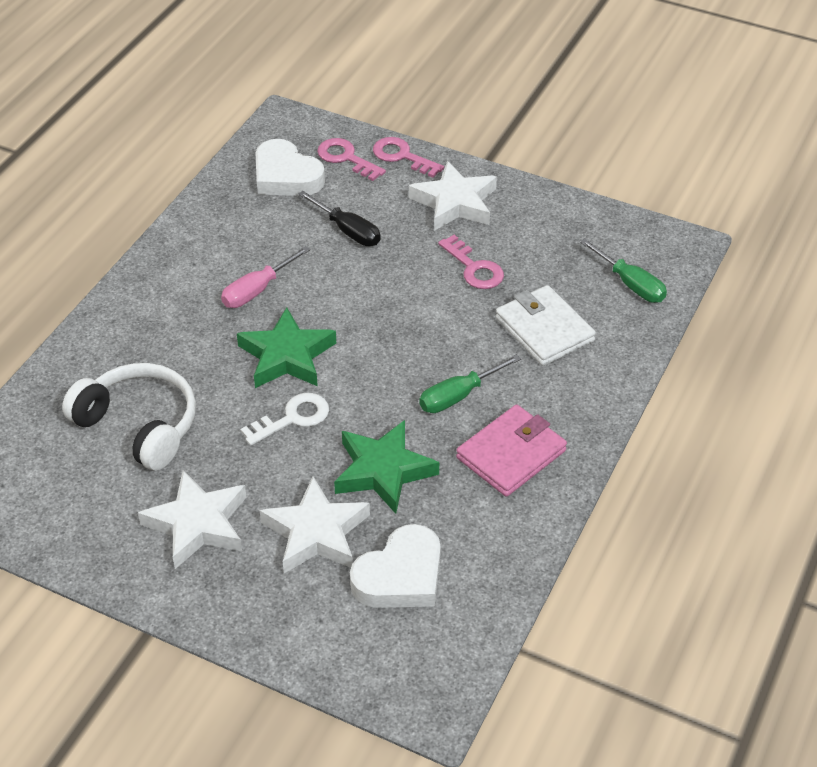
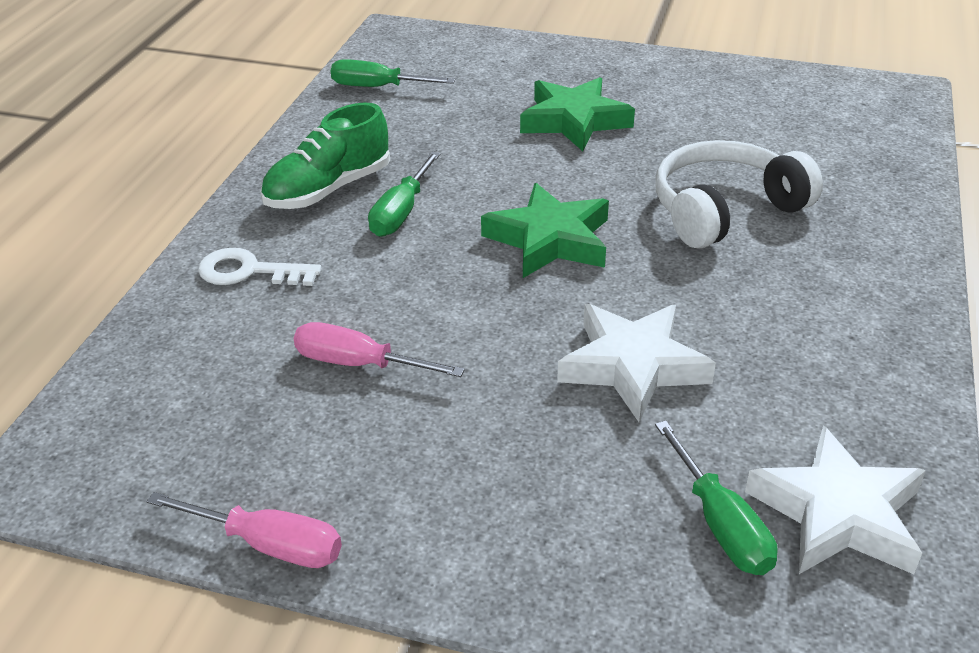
black screwdriver: 1 -> 0
green screwdriver: 2 -> 3
green shoe: 0 -> 1
pink key: 3 -> 0
pink screwdriver: 1 -> 2
pink wallet: 1 -> 0
white heart: 2 -> 0
white star: 3 -> 2
white wallet: 1 -> 0

